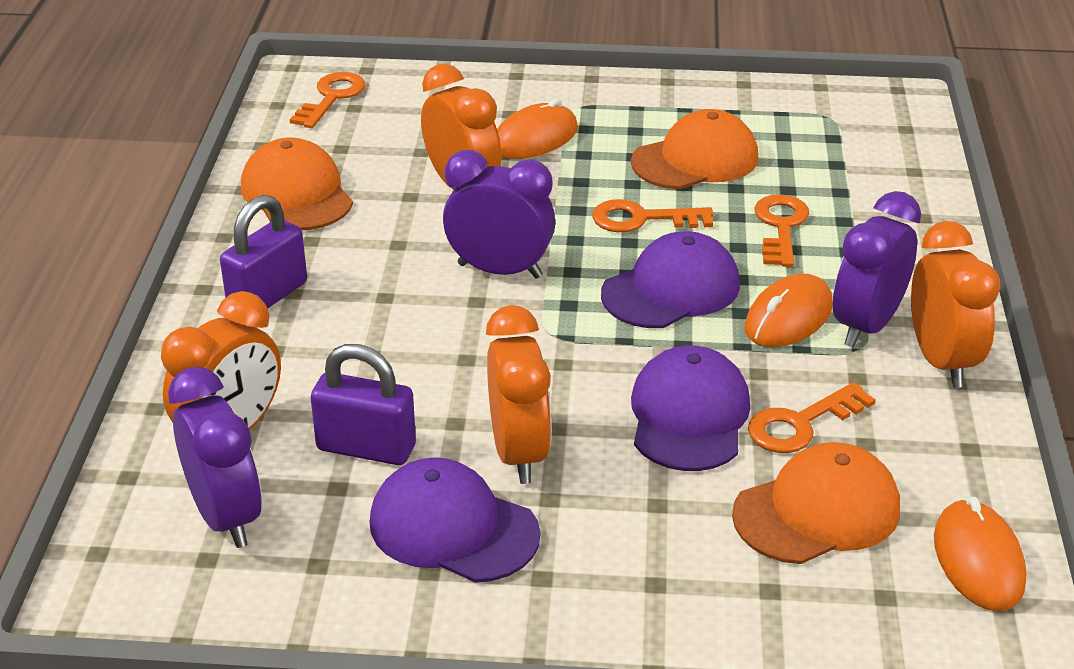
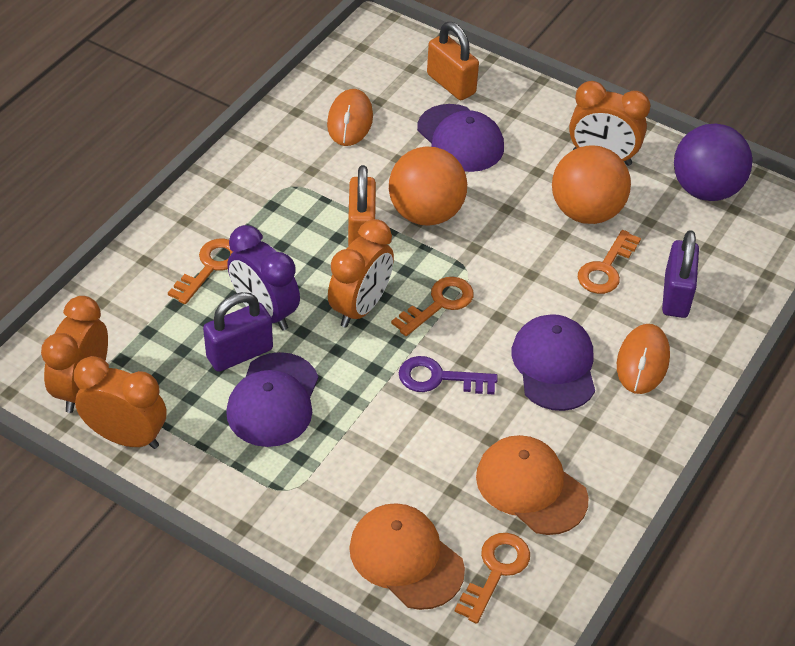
orange ball: 0 -> 2
orange cap: 3 -> 2
orange mouse: 3 -> 2
orange padlock: 0 -> 2
purple ball: 0 -> 1
purple clock: 3 -> 1
purple key: 0 -> 1

